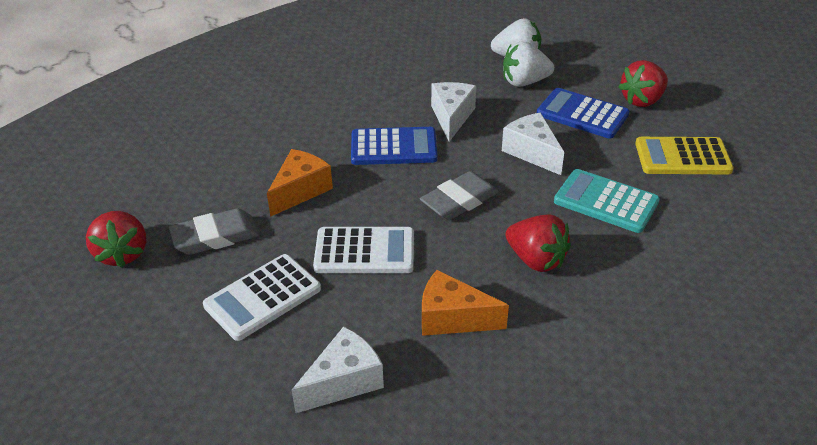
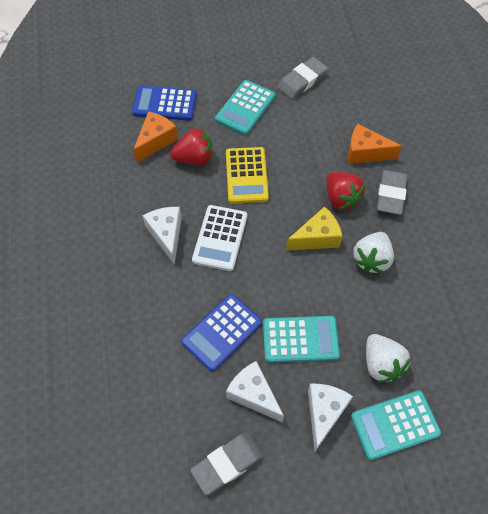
grey eraser: 2 -> 3
red strawberry: 3 -> 2
turquoise calculator: 1 -> 3
white calculator: 2 -> 1
yellow cheese: 0 -> 1

